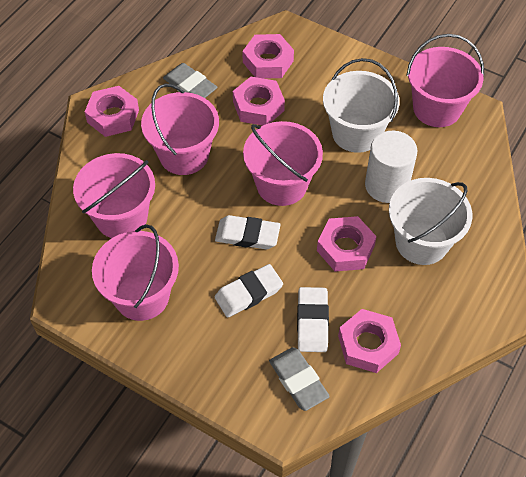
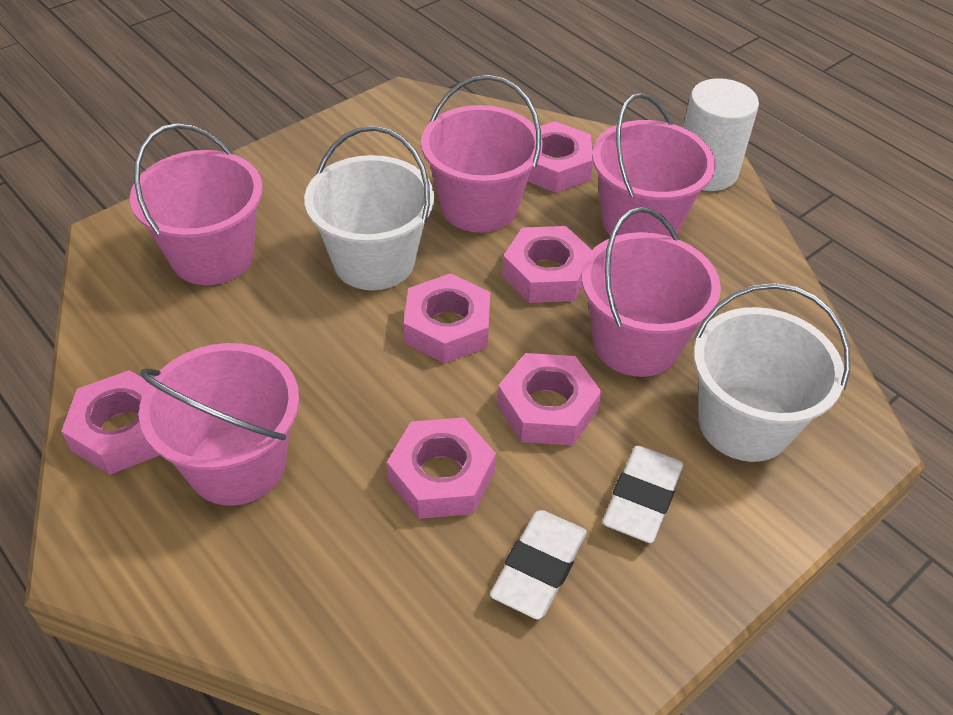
grey eraser: 2 -> 0
pink nut: 5 -> 6
white eraser: 3 -> 2

